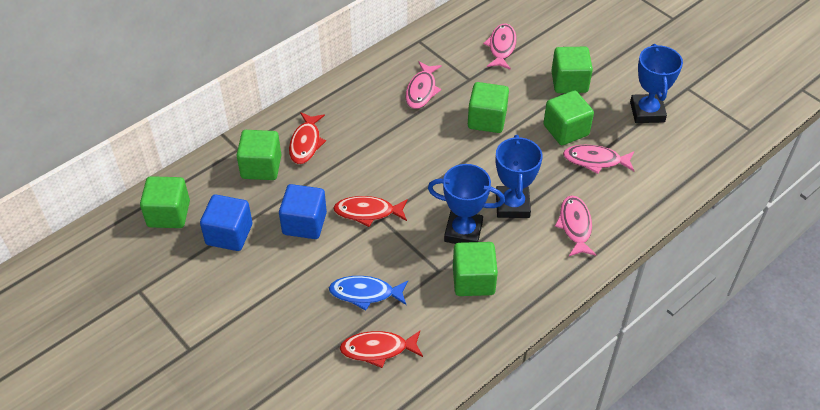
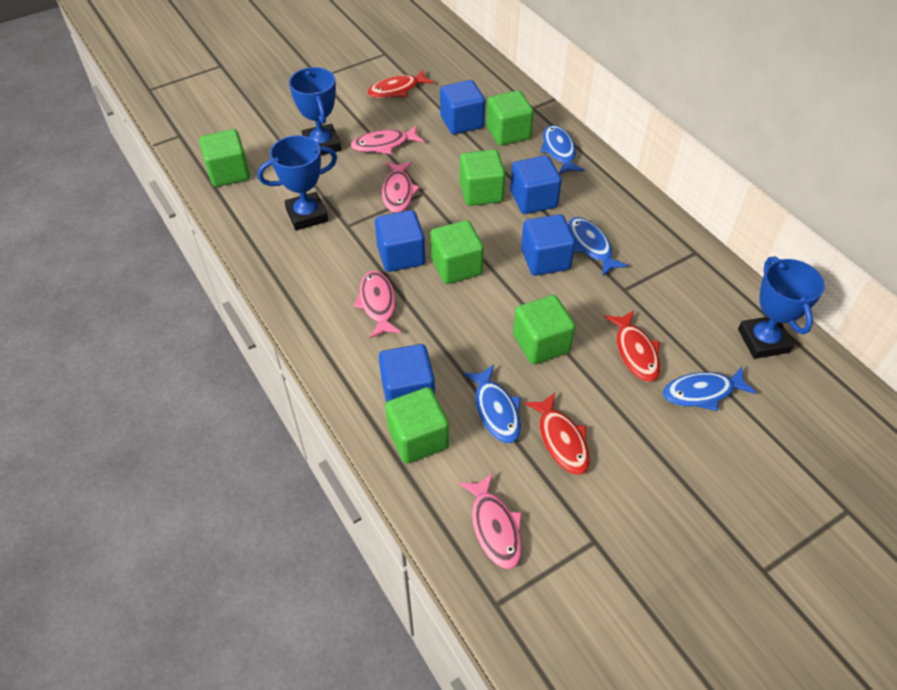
blue cube: 2 -> 5
blue fish: 1 -> 4

